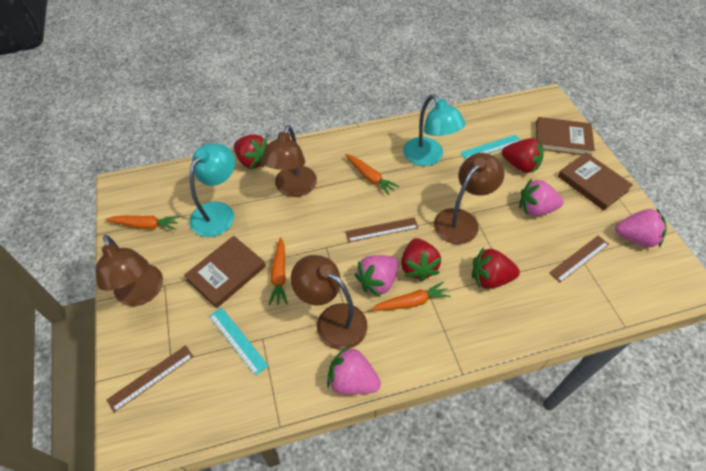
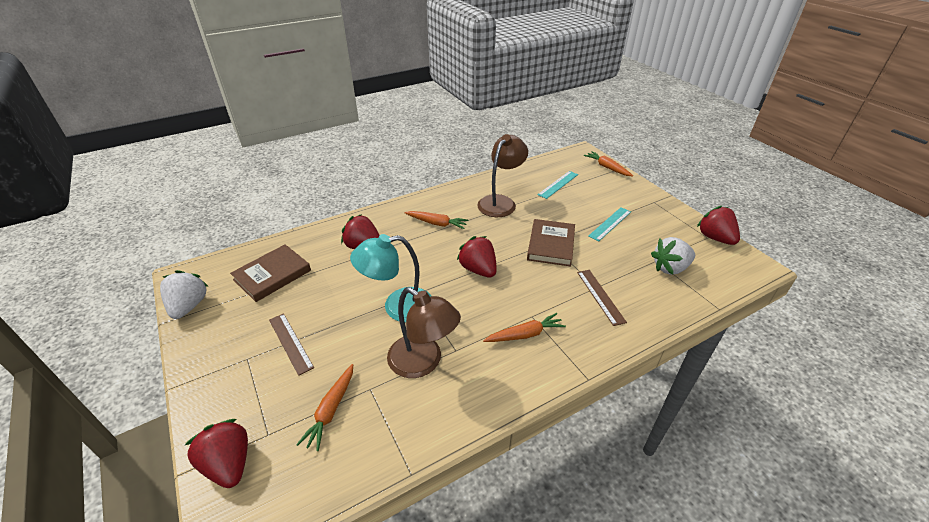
brown book: 3 -> 2
brown lamp: 4 -> 2
brown ruler: 3 -> 2
pink strawberry: 4 -> 0
turquoise lamp: 2 -> 1
white strawberry: 0 -> 2

